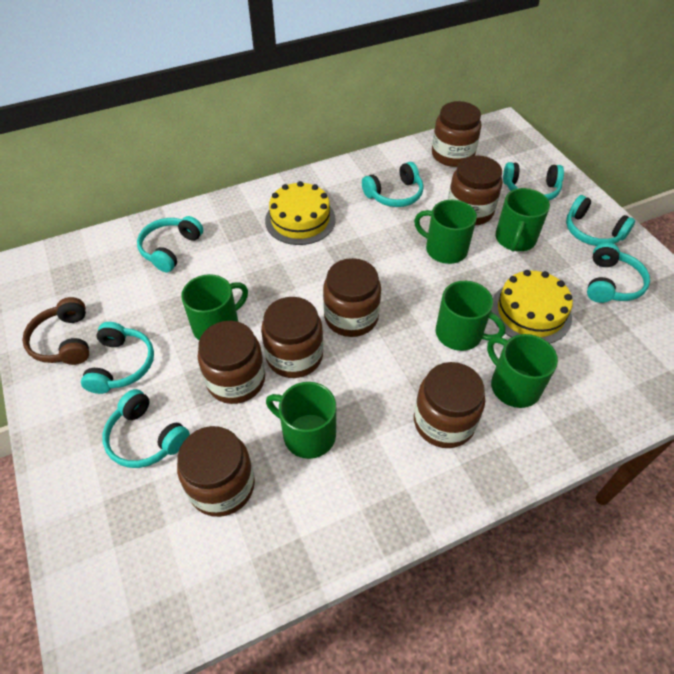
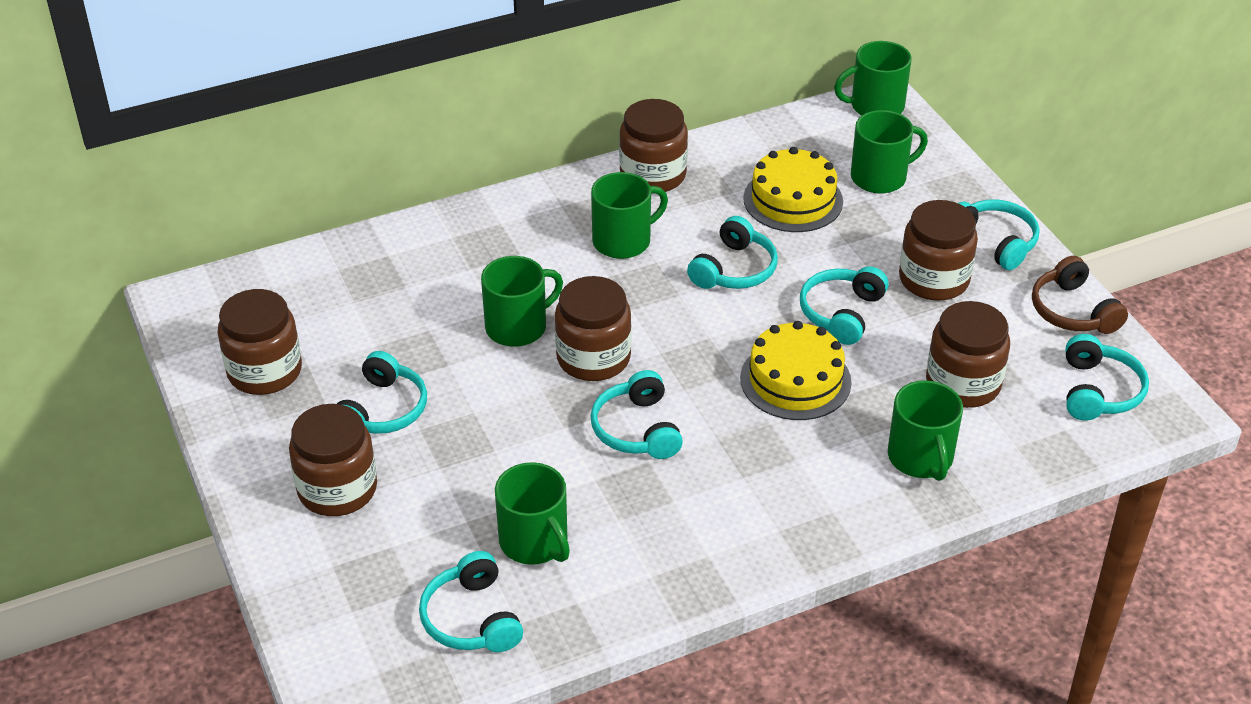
brown jar: 7 -> 6

